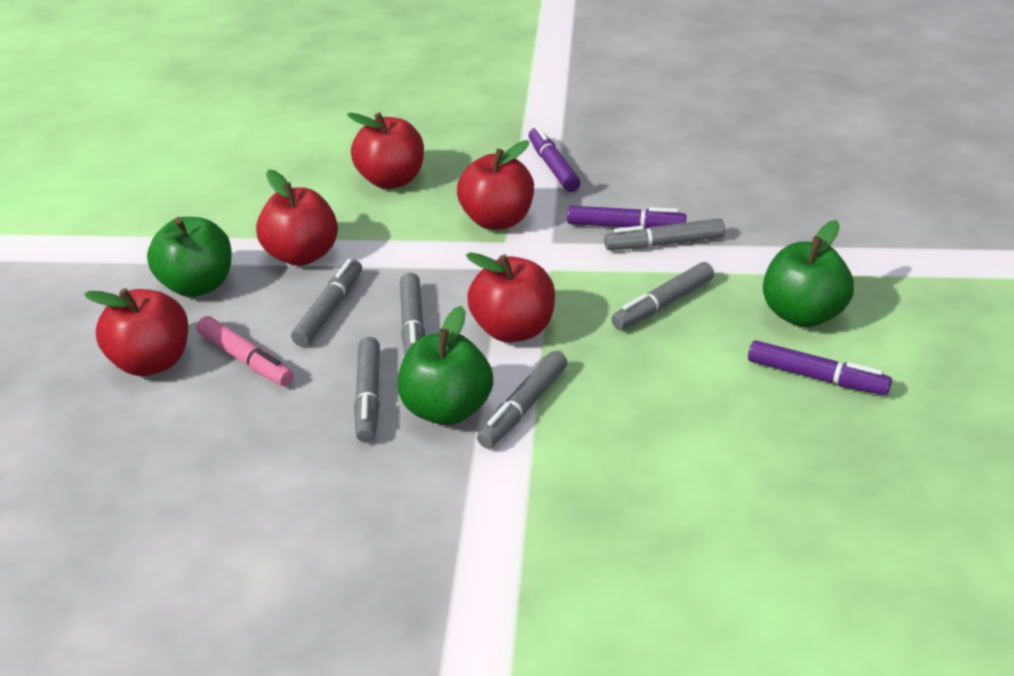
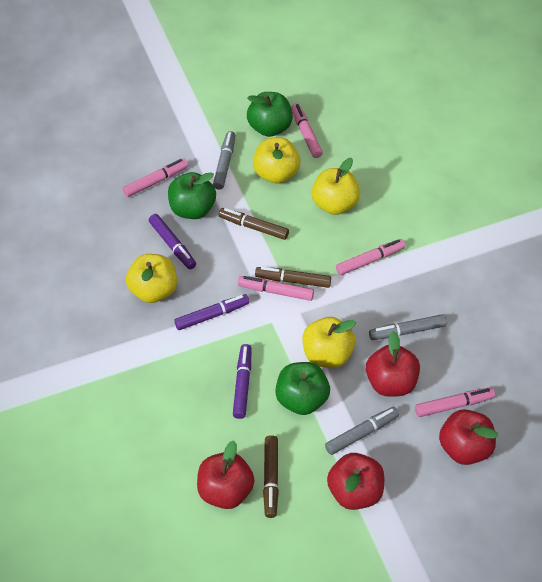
brown marker: 0 -> 3
grey marker: 6 -> 3
pink marker: 1 -> 5
red apple: 5 -> 4
yellow apple: 0 -> 4

